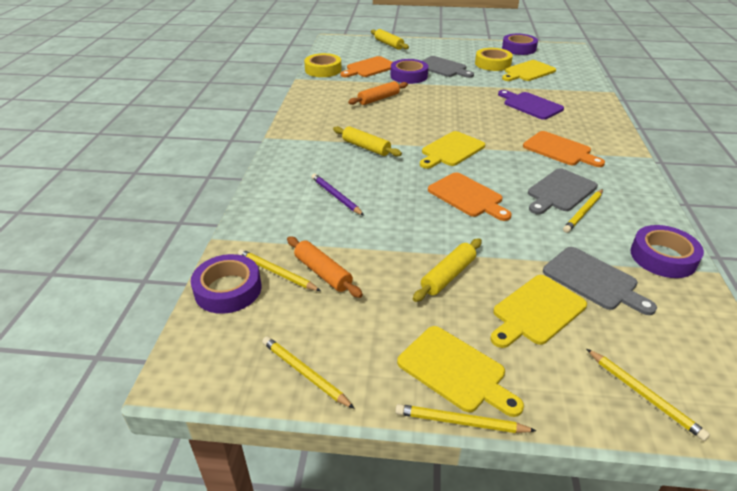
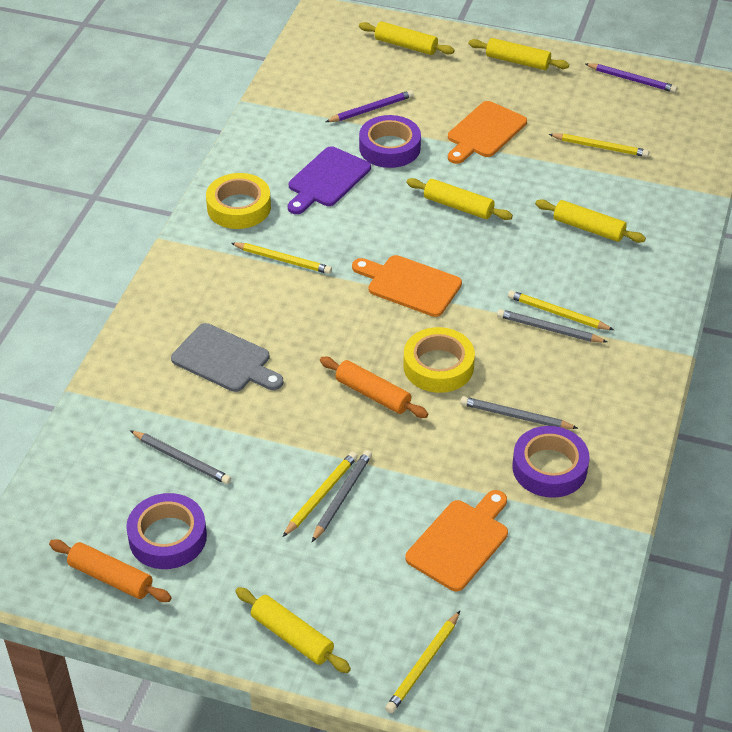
grey cutting board: 3 -> 1
grey pencil: 0 -> 4
purple pencil: 1 -> 2
purple tape: 4 -> 3
yellow cutting board: 4 -> 0
yellow rolling pin: 3 -> 5

